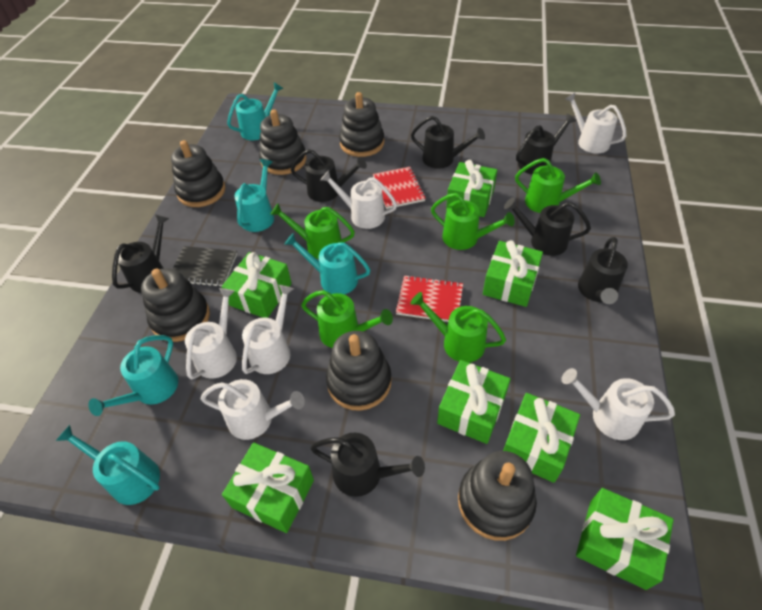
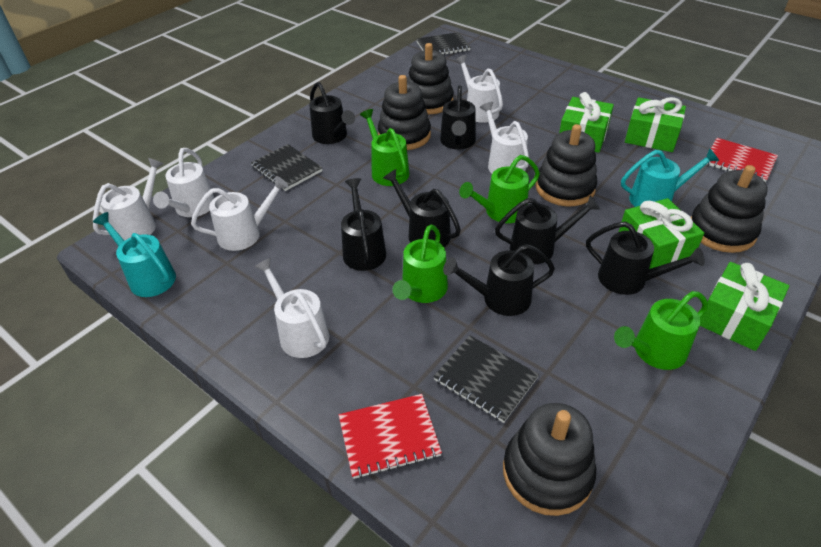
black notebook: 1 -> 3
black stacking toy: 6 -> 5
green gift: 7 -> 4
green watering can: 5 -> 4
turquoise watering can: 5 -> 2

